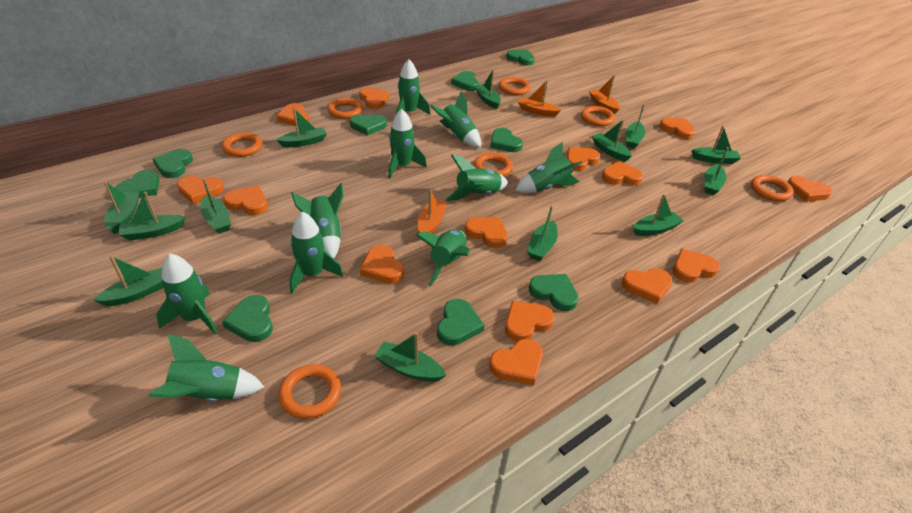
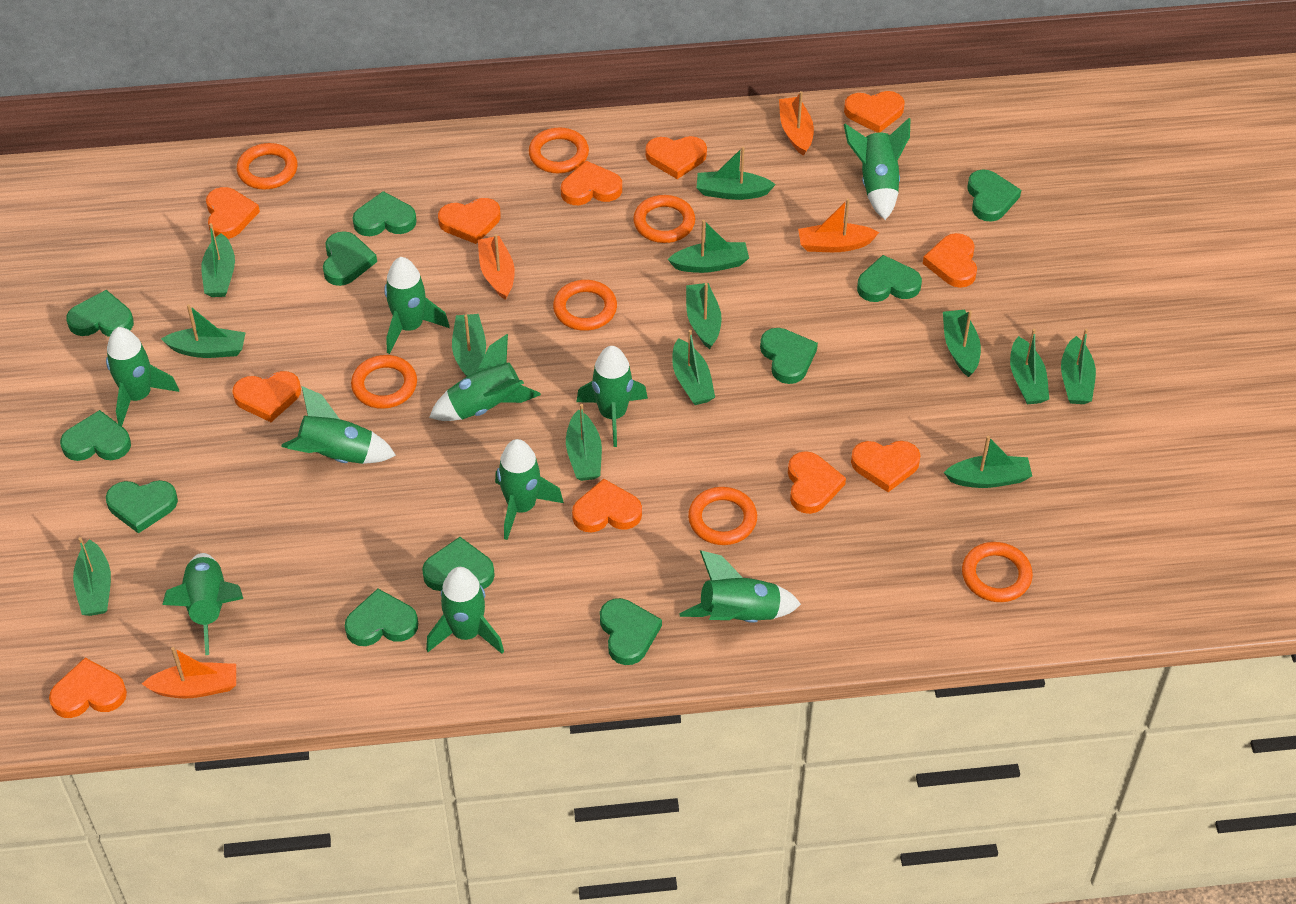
green heart: 9 -> 11
orange boat: 3 -> 4
orange heart: 14 -> 11

